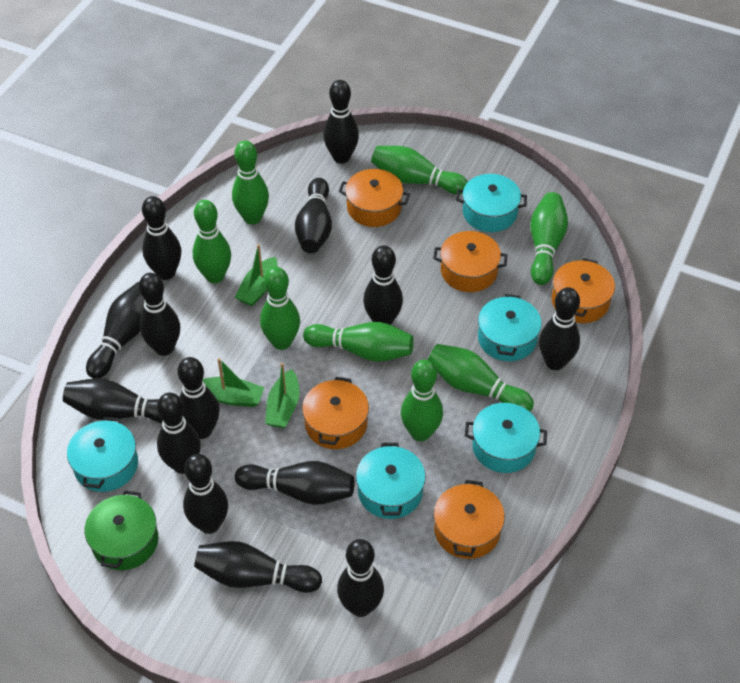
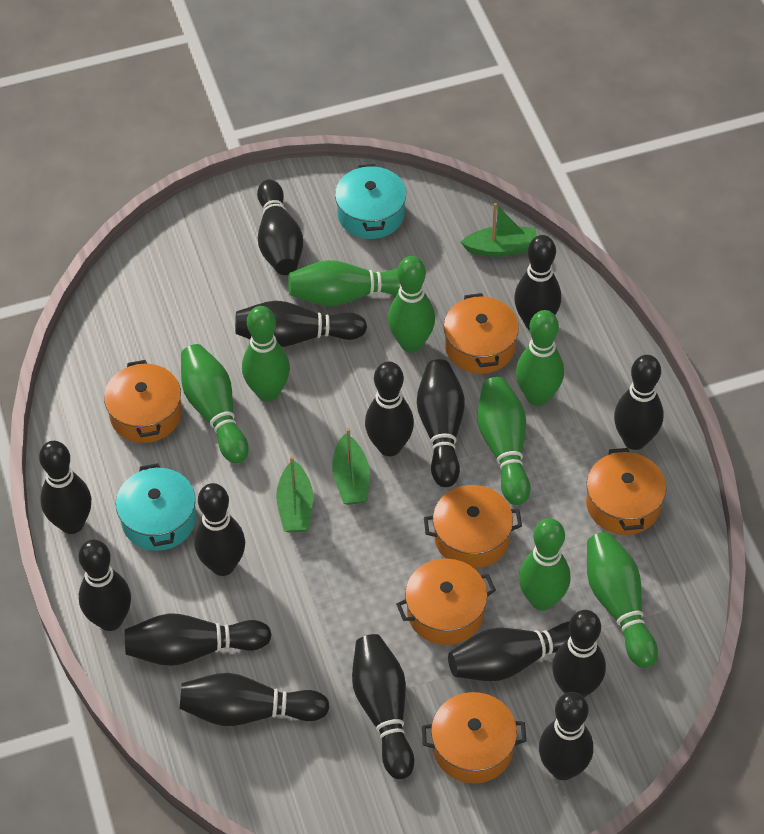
black bowling pin: 14 -> 15
green pot: 1 -> 0
orange pot: 5 -> 6
turquoise pot: 5 -> 2

